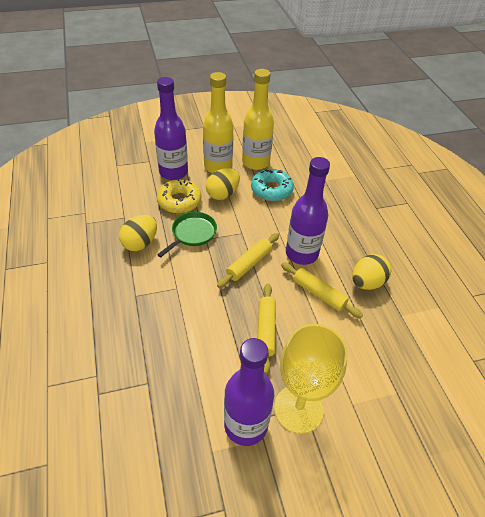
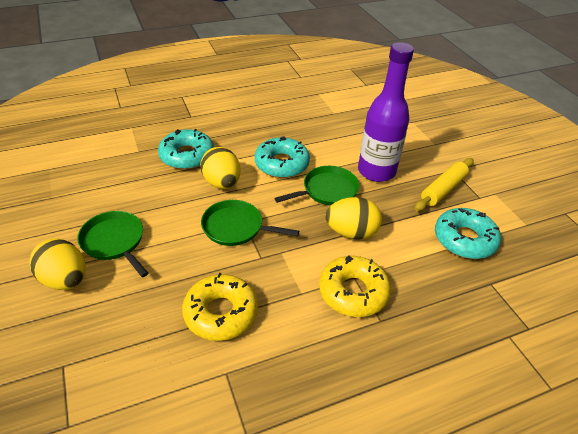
green pan: 1 -> 3
purple bottle: 3 -> 1
turquoise donut: 1 -> 3
yellow bottle: 2 -> 0
yellow donut: 1 -> 2
yellow goblet: 1 -> 0
yellow rolling pin: 3 -> 1

